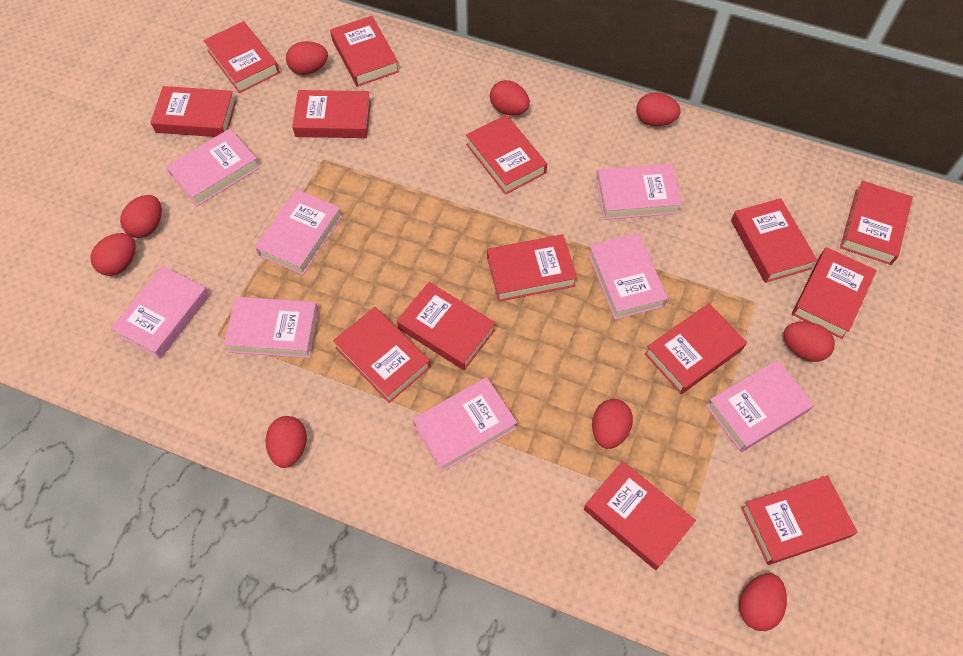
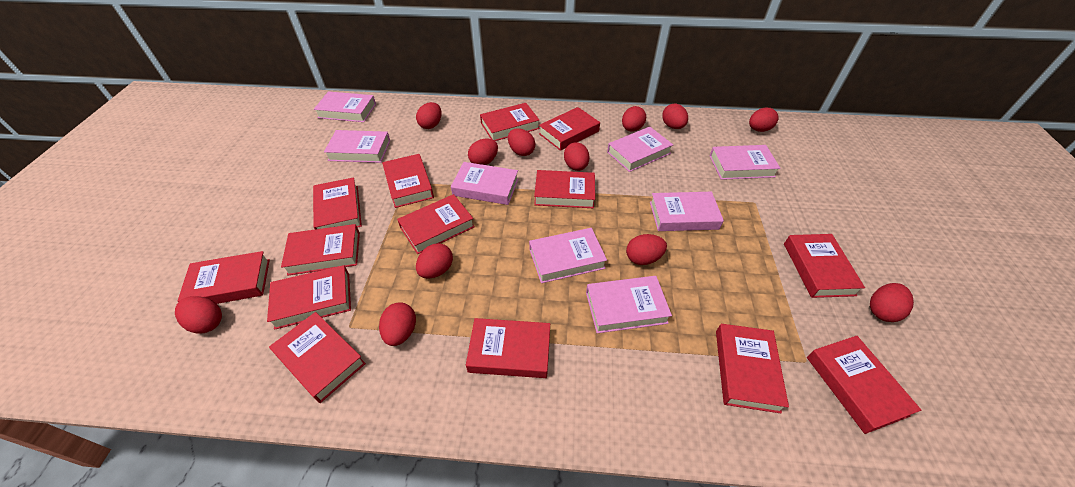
red egg: 9 -> 12

